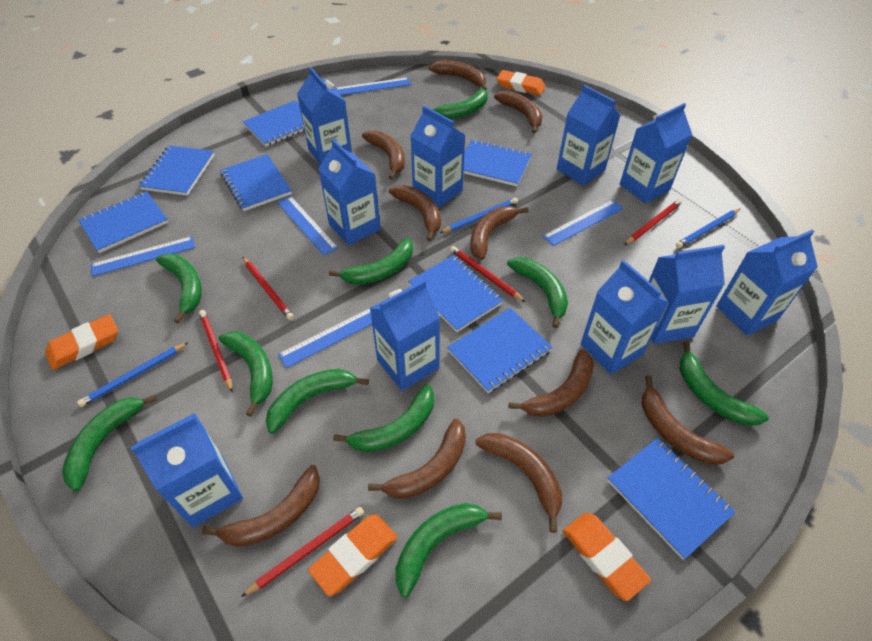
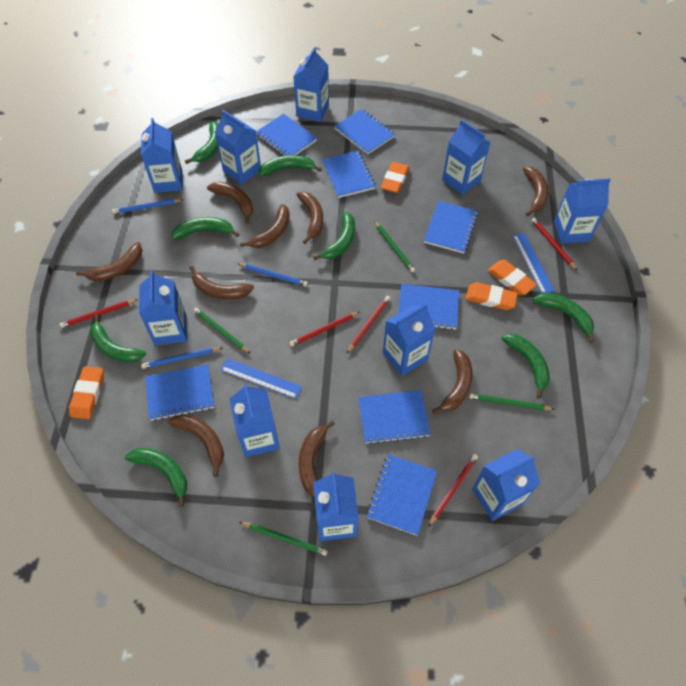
blue ruler: 5 -> 2
brown banana: 10 -> 9
green banana: 10 -> 8
green pencil: 0 -> 4

